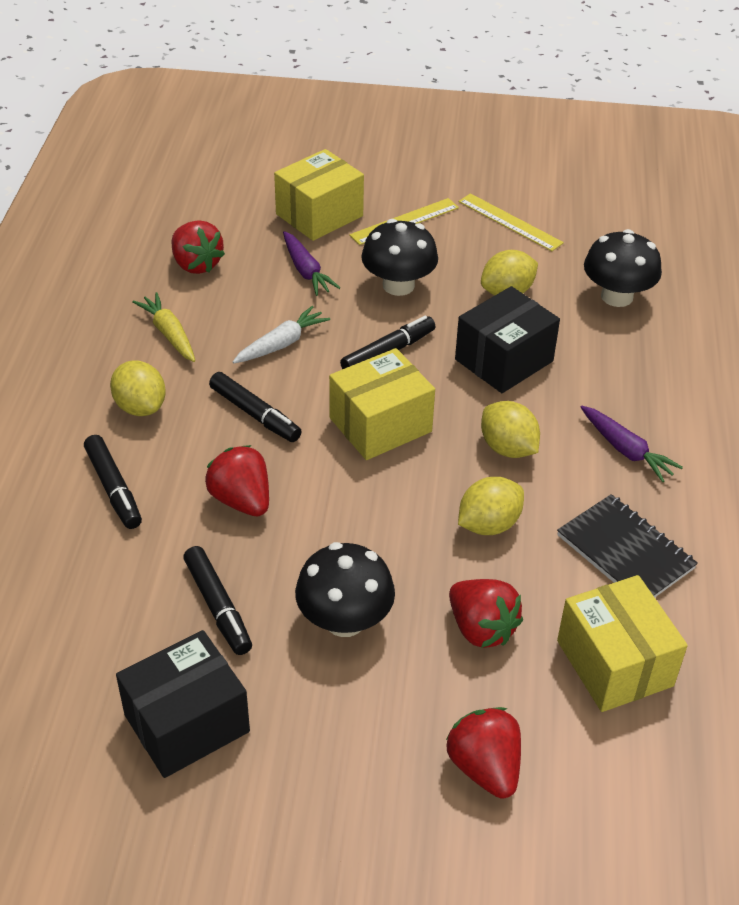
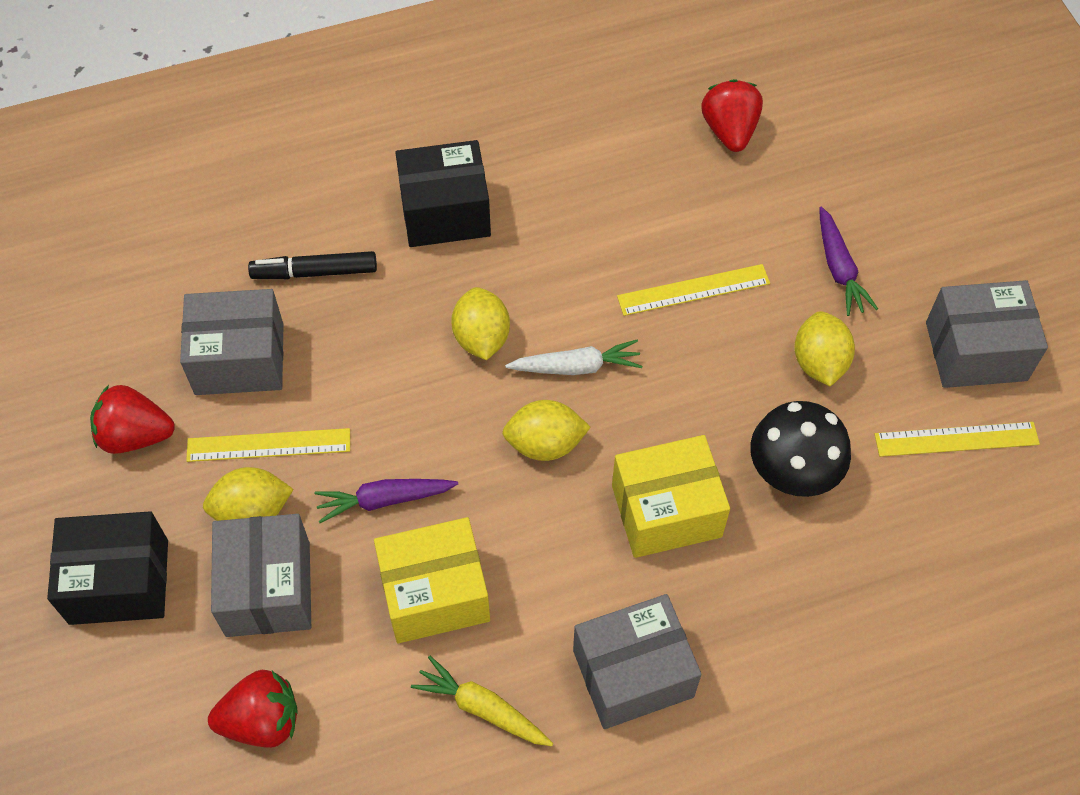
black marker: 4 -> 1
black mushroom: 3 -> 1
black notebook: 1 -> 0
grey box: 0 -> 4
red strawberry: 4 -> 3
yellow box: 3 -> 2
yellow ruler: 2 -> 3

